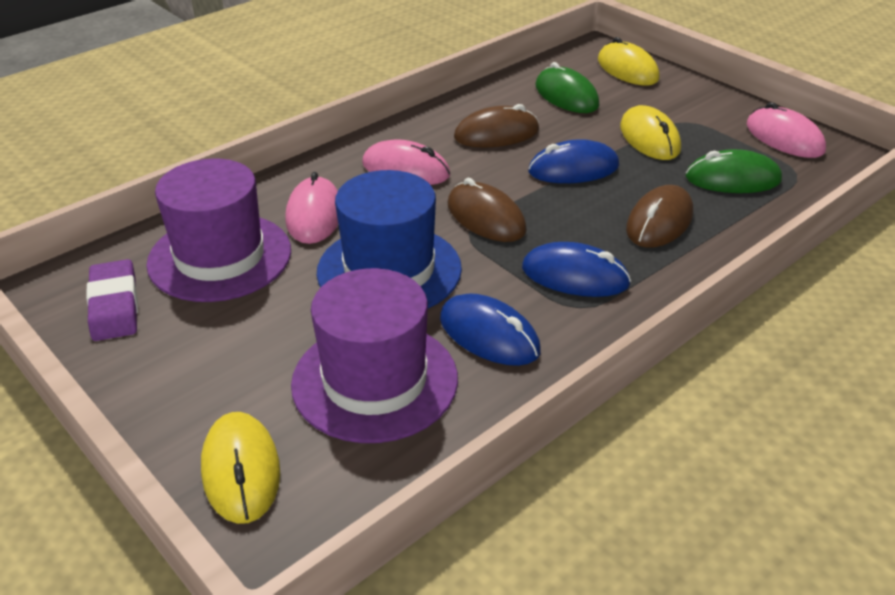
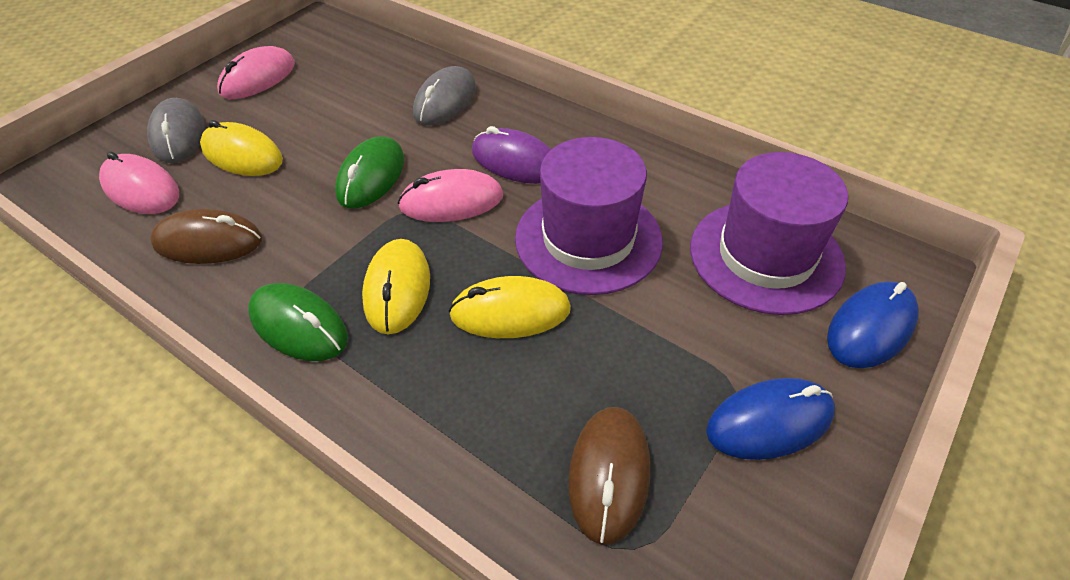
blue hat: 1 -> 0
blue mouse: 3 -> 2
brown mouse: 3 -> 2
grey mouse: 0 -> 2
purple eraser: 1 -> 0
purple mouse: 0 -> 1

